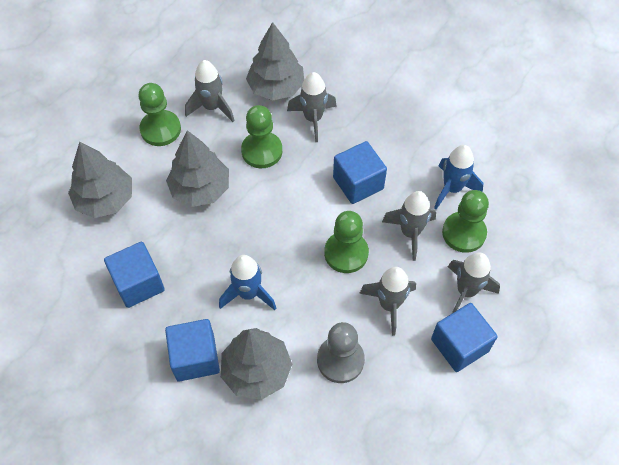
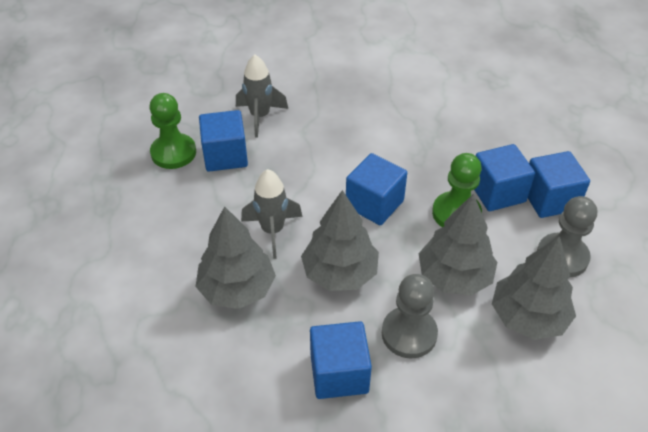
blue cube: 4 -> 5
blue rocket: 2 -> 0
green pawn: 4 -> 2
grey pawn: 1 -> 2
grey rocket: 5 -> 2

